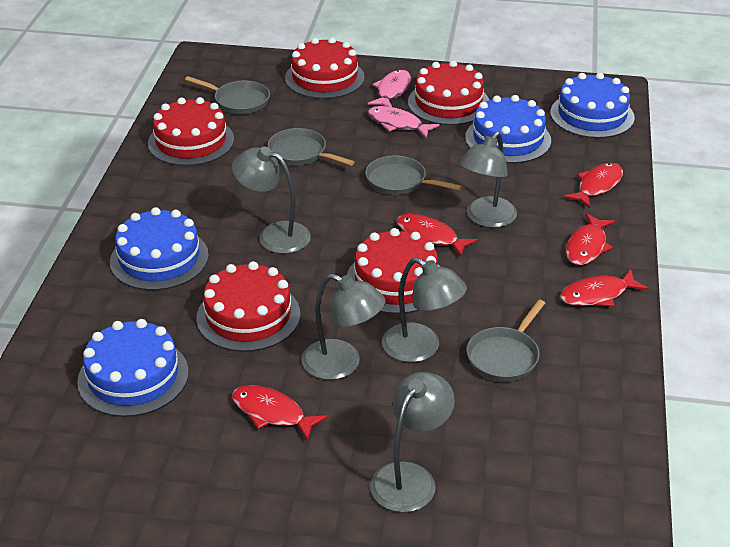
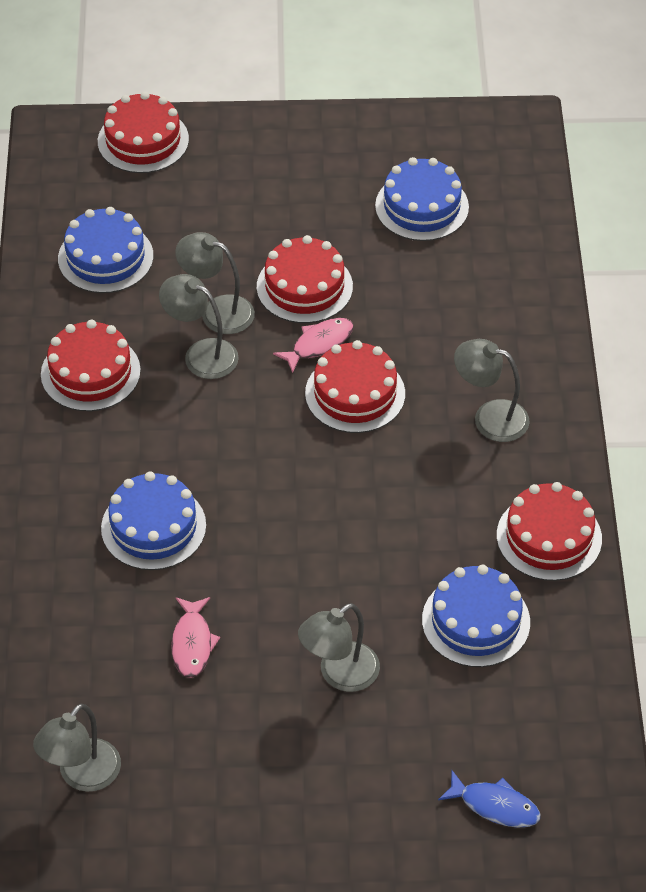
blue fish: 0 -> 1
grey pan: 4 -> 0
red fish: 5 -> 0

